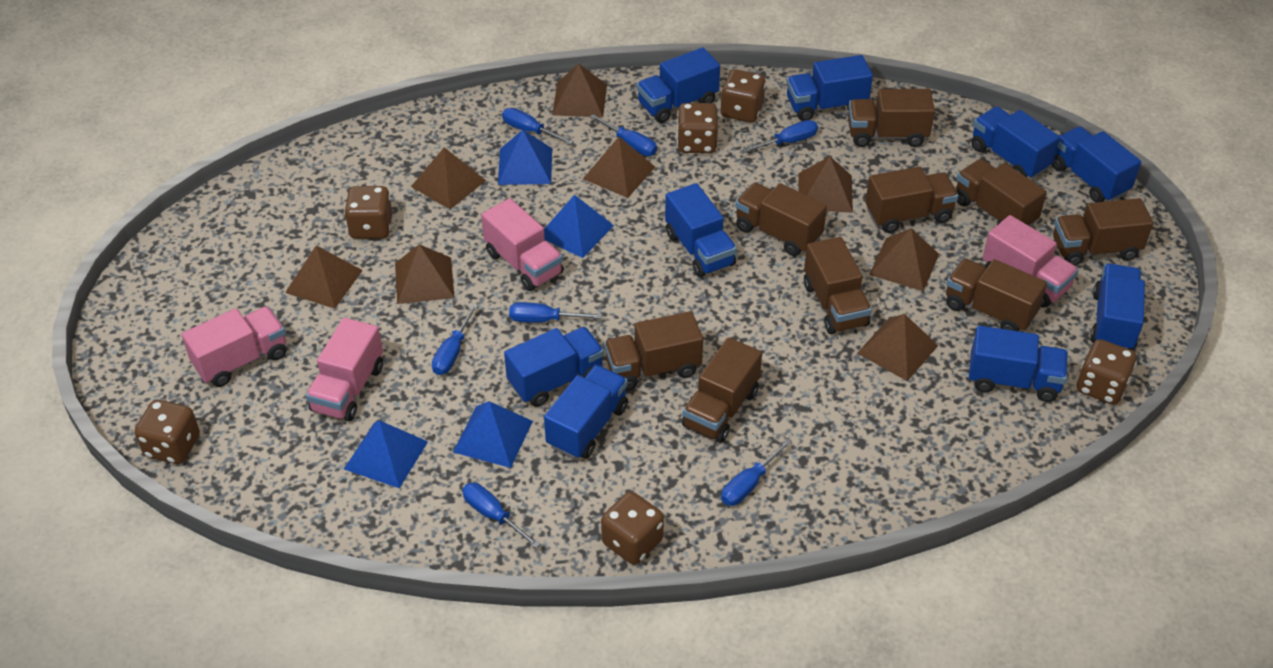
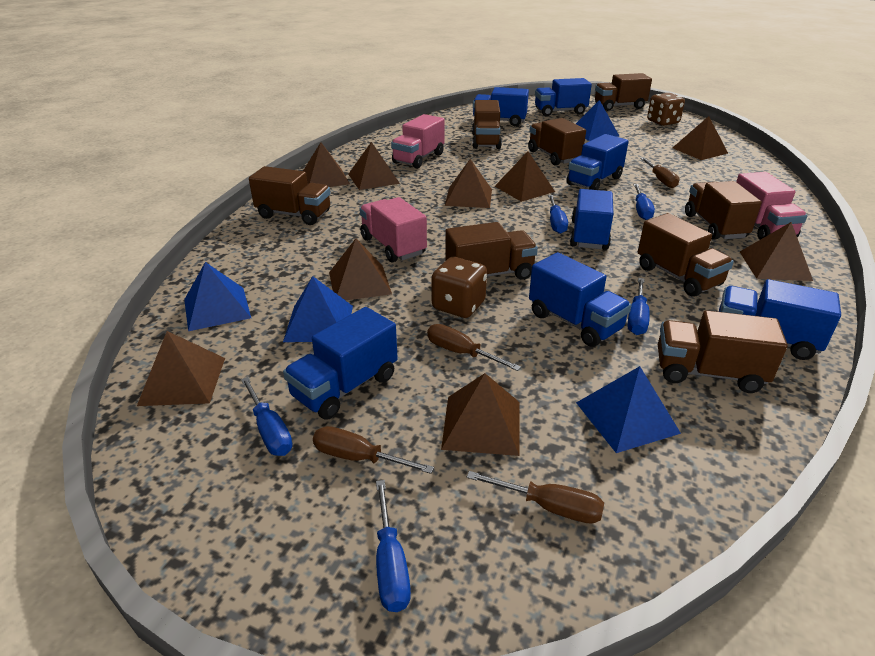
blue screwdriver: 7 -> 5
blue truck: 9 -> 7
brown dice: 6 -> 2
brown pyramid: 8 -> 9
brown screwdriver: 0 -> 4
brown truck: 9 -> 8
pink truck: 4 -> 3

